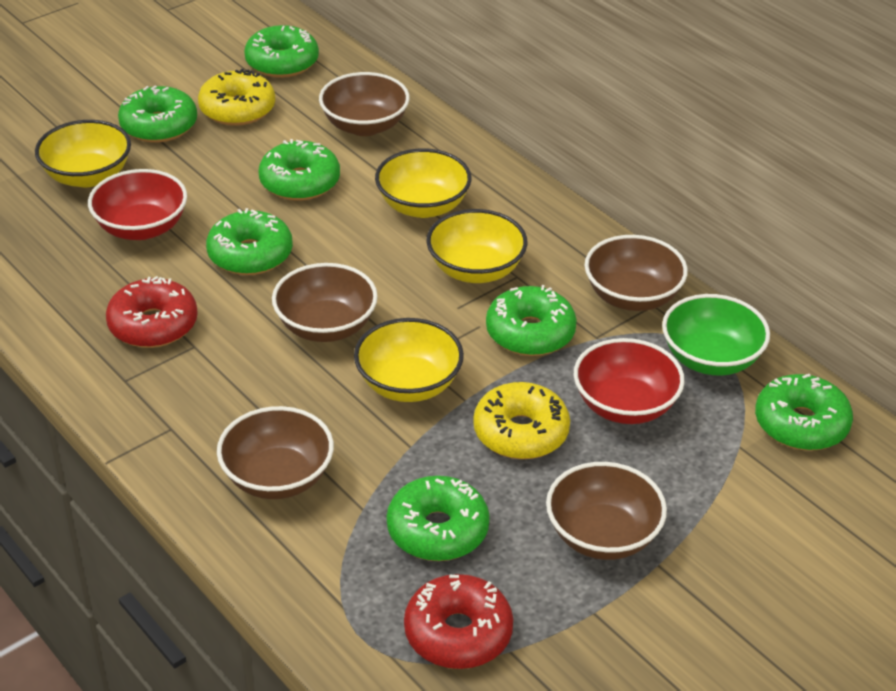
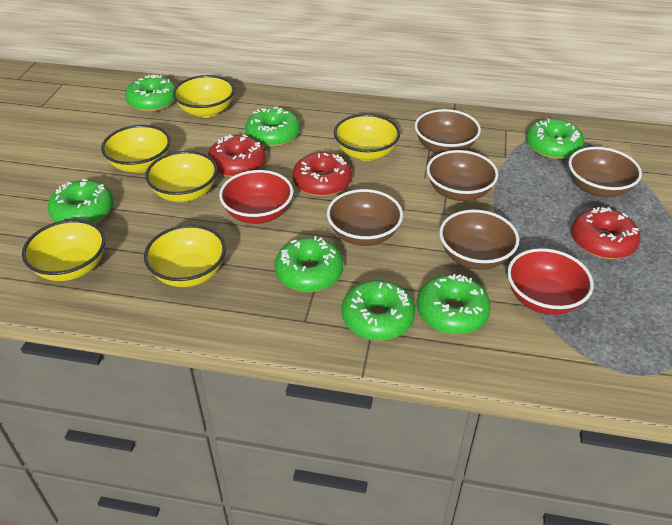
green bowl: 1 -> 0
red donut: 2 -> 3
yellow bowl: 4 -> 6
yellow donut: 2 -> 0

